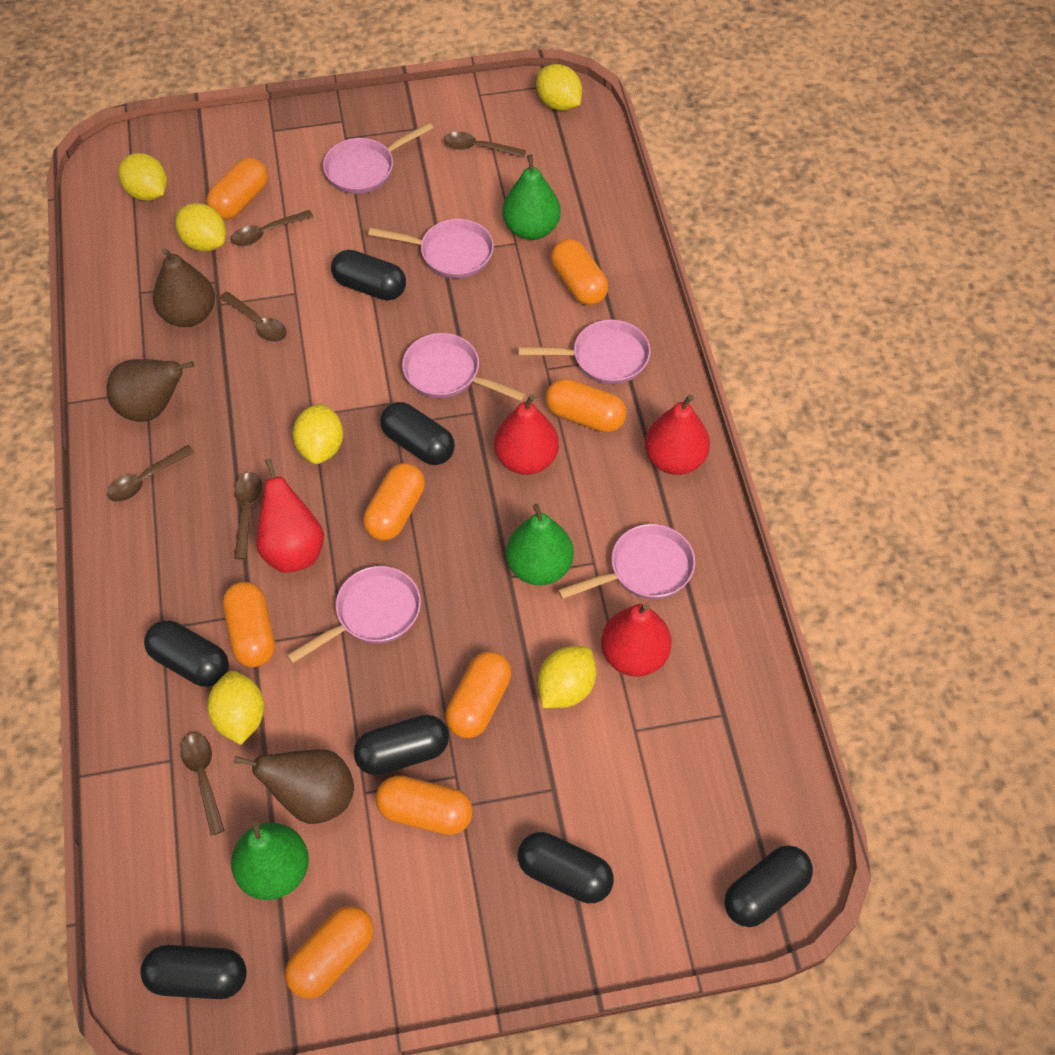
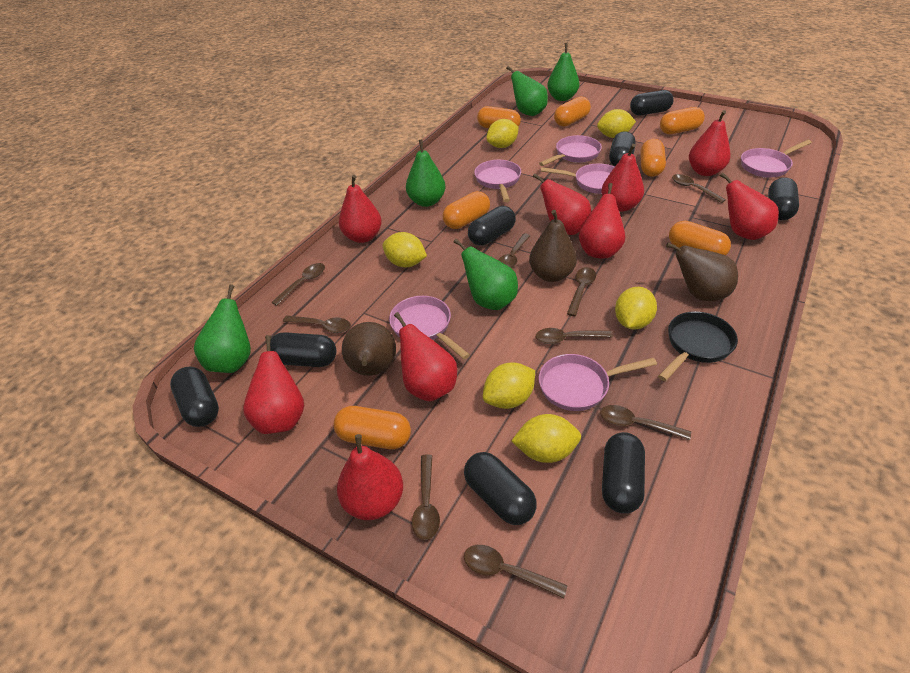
black capsule: 7 -> 8
black pan: 0 -> 1
brown spoon: 6 -> 9
green pear: 3 -> 5
orange capsule: 8 -> 7
red pear: 4 -> 9

